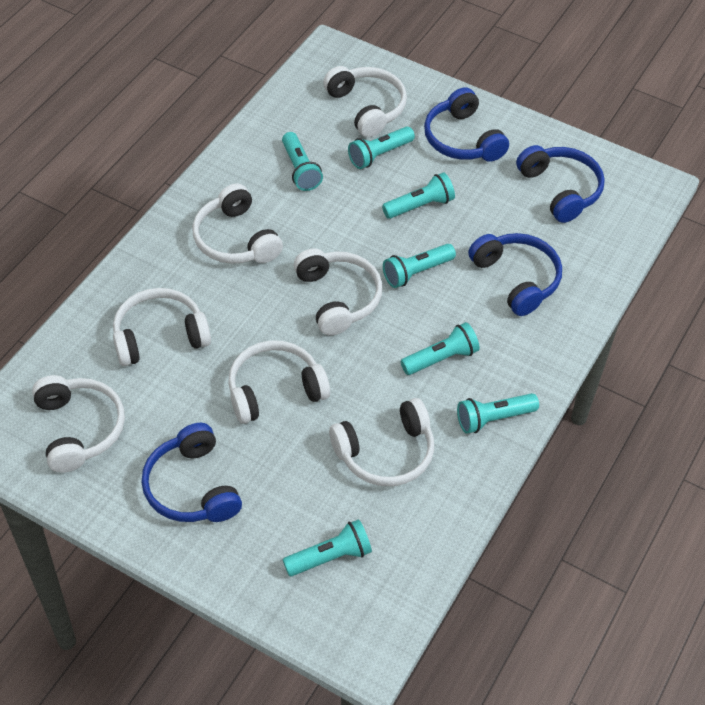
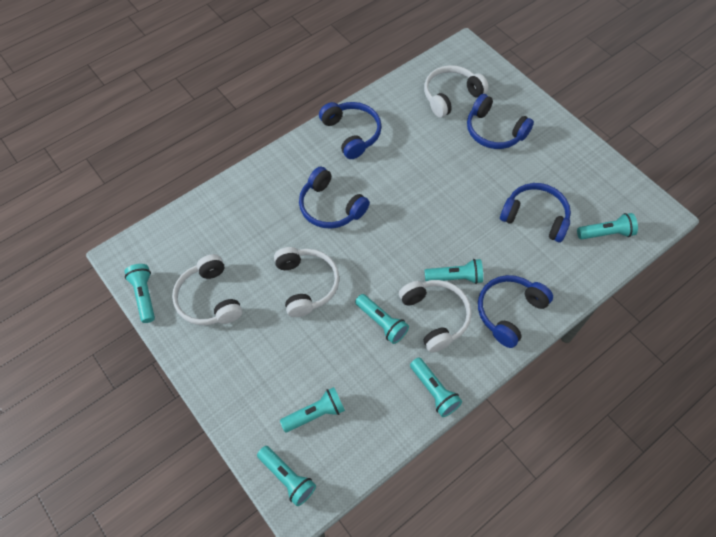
blue headphones: 4 -> 5
white headphones: 7 -> 4

